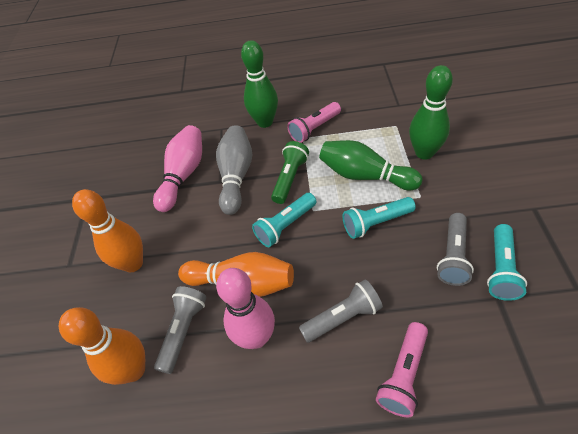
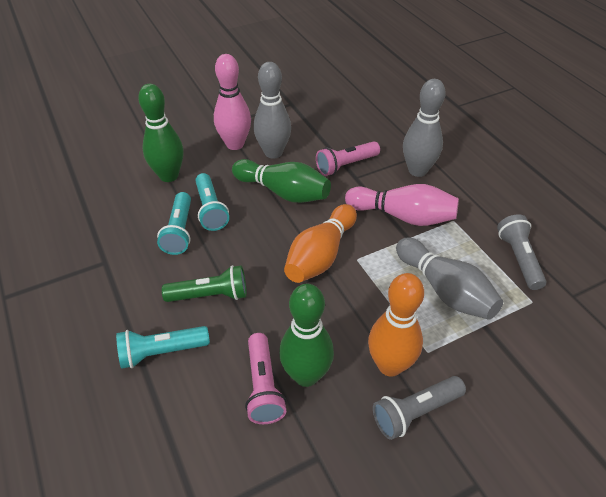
grey bowling pin: 1 -> 3
grey flashlight: 3 -> 2
orange bowling pin: 3 -> 2

